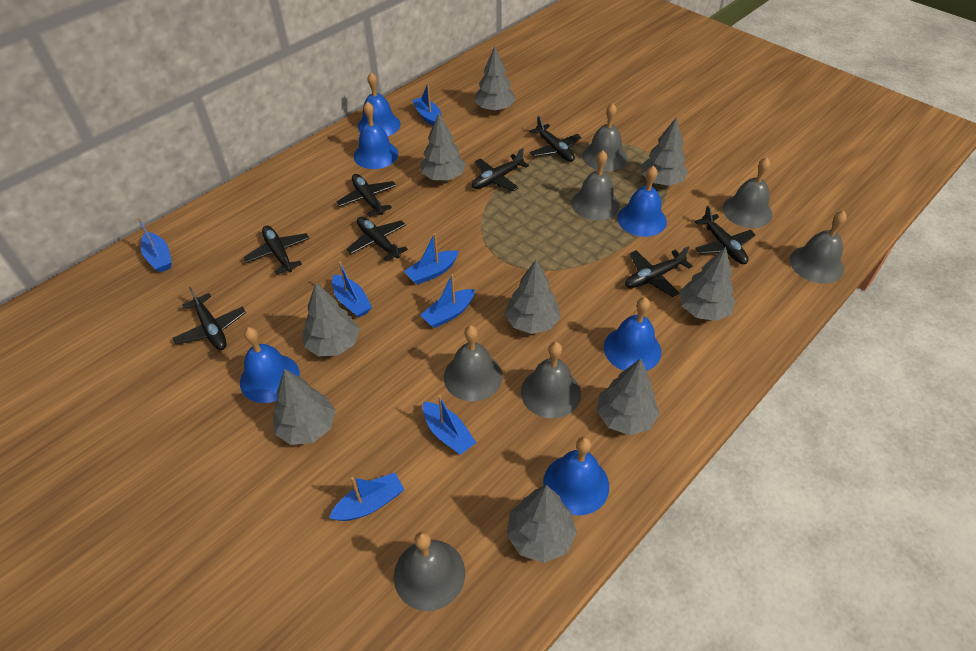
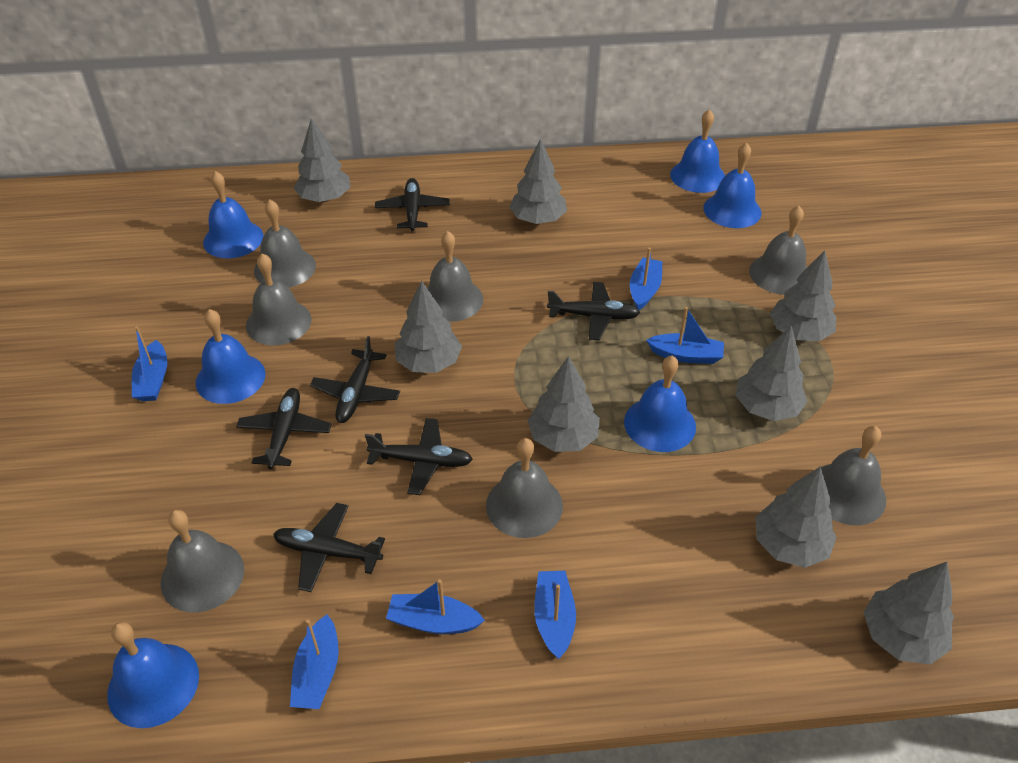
black plane: 8 -> 6
blue boat: 7 -> 6
grey tree: 9 -> 8

